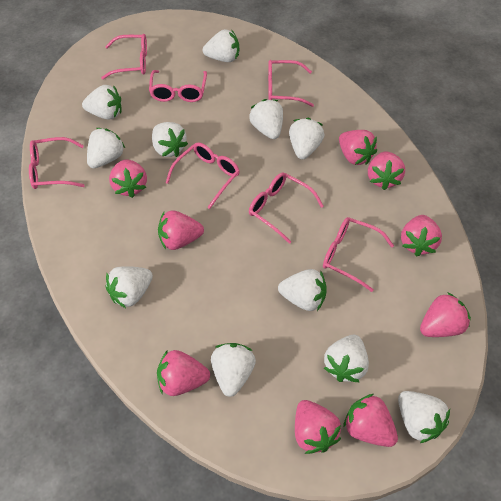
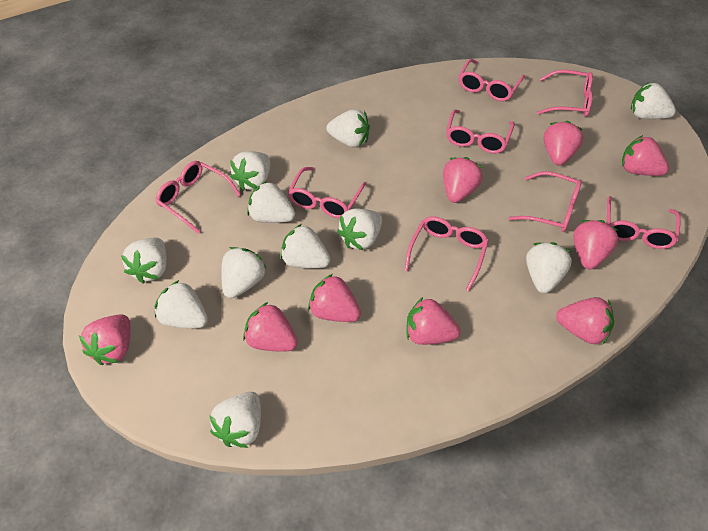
pink glasses: 7 -> 8

